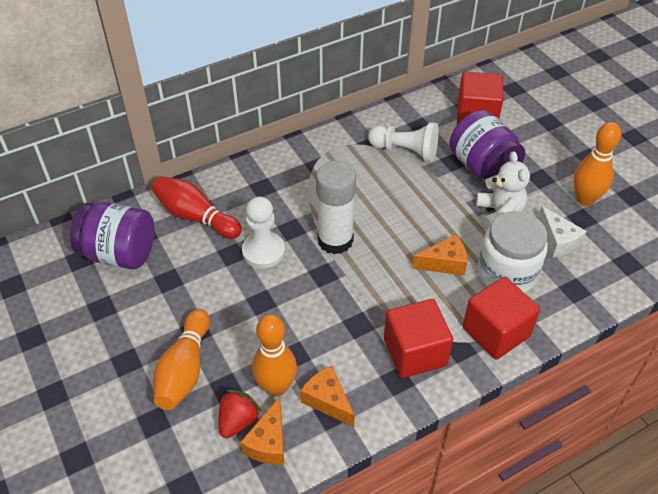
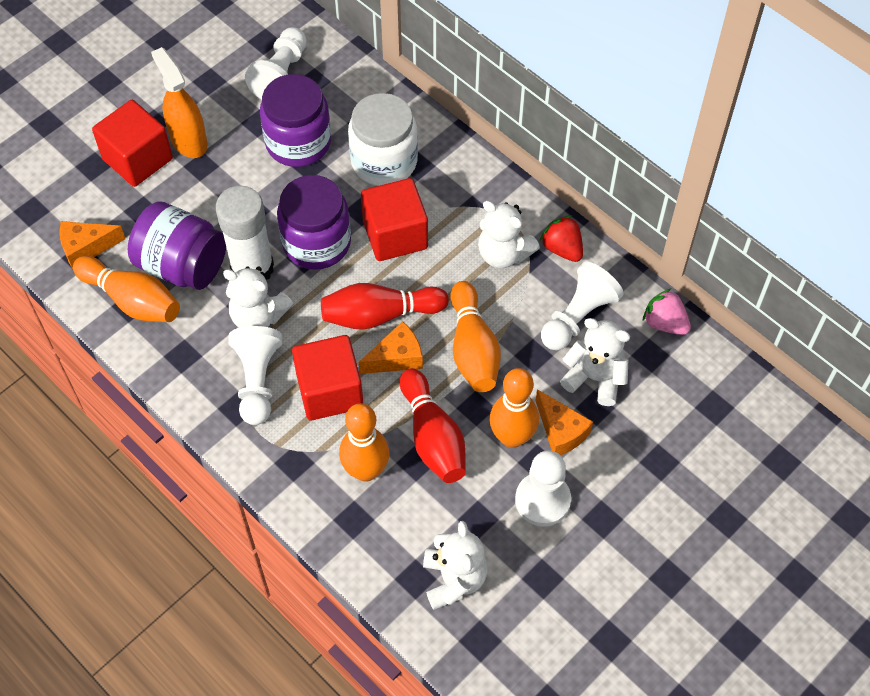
orange bowling pin: 3 -> 4
orange spray bottle: 0 -> 1
pink strawberry: 0 -> 1
purple jar: 2 -> 3
red bowling pin: 1 -> 2
white cheese: 1 -> 0
white pawn: 2 -> 4
white teddy bear: 1 -> 4

